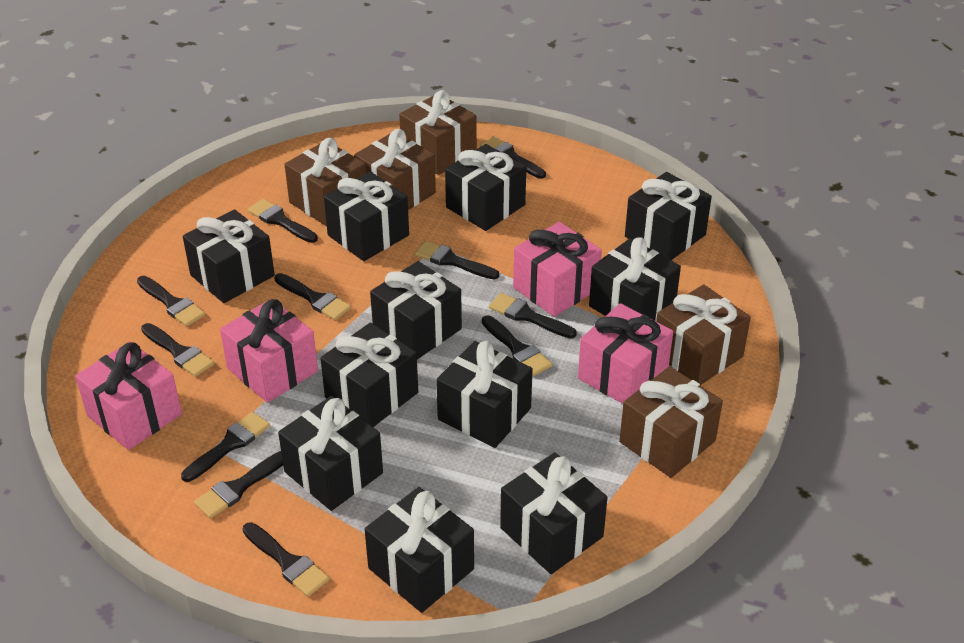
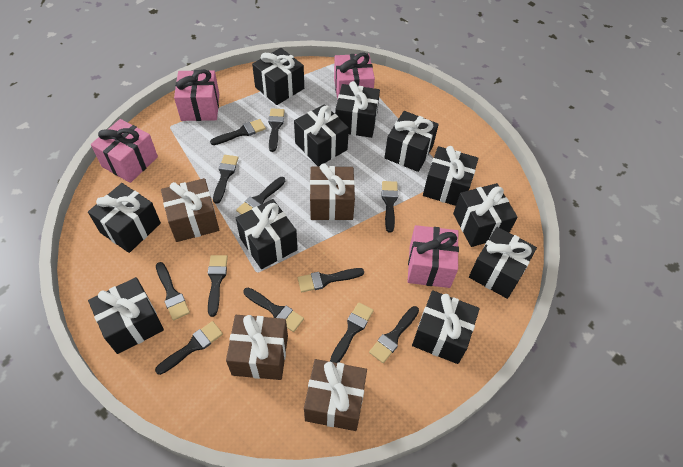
black brush: 11 -> 12
brown gift: 5 -> 4

